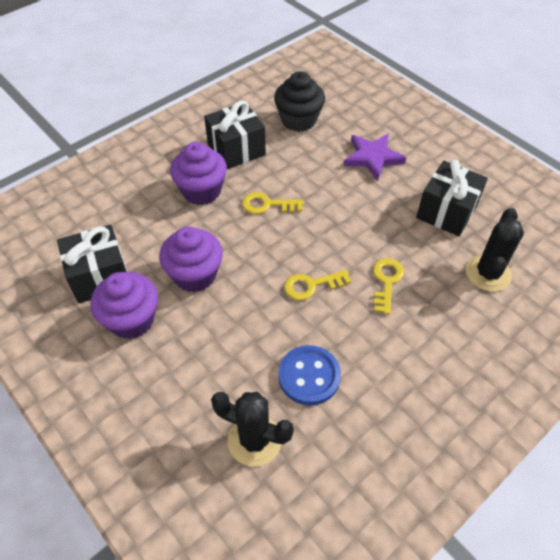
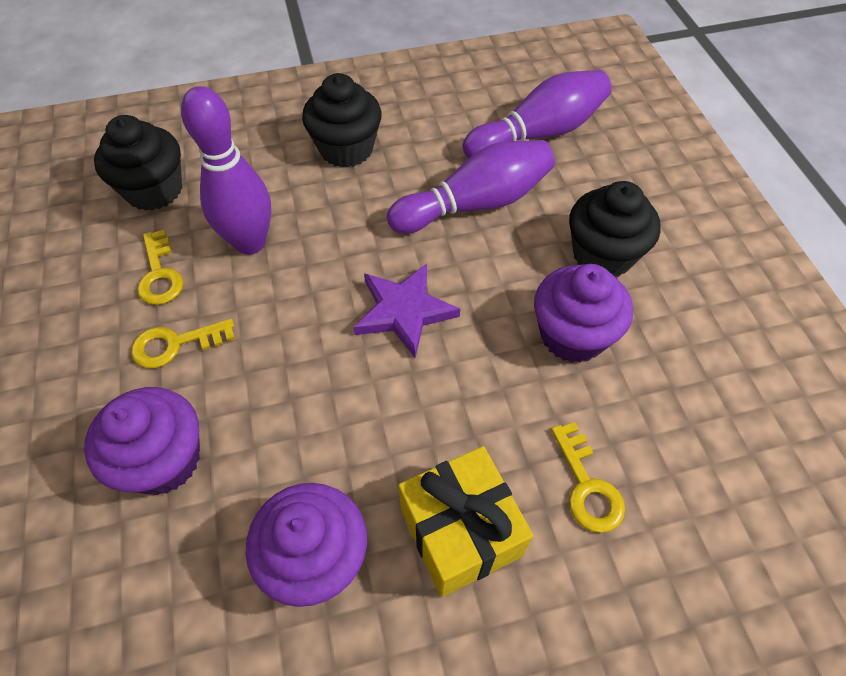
black cactus: 2 -> 0
black cupcake: 1 -> 3
black gift: 3 -> 0
blue button: 1 -> 0
purple bowling pin: 0 -> 3
yellow gift: 0 -> 1

